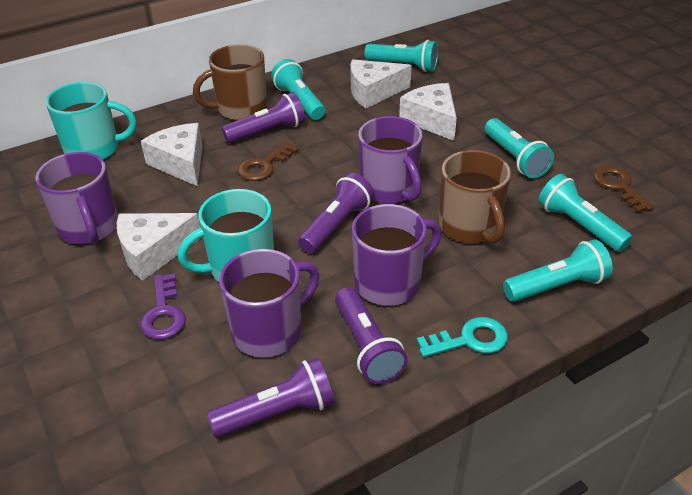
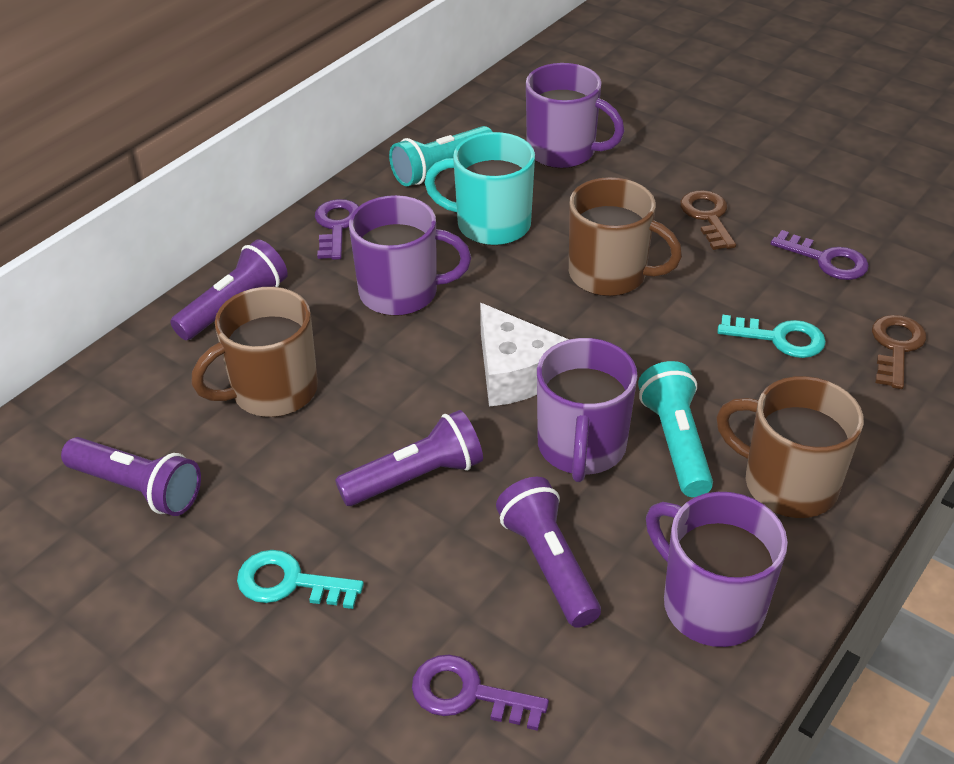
brown mug: 2 -> 3
purple key: 1 -> 3
turquoise flashlight: 5 -> 2
turquoise key: 1 -> 2
turquoise mug: 2 -> 1
white cheese: 4 -> 1

